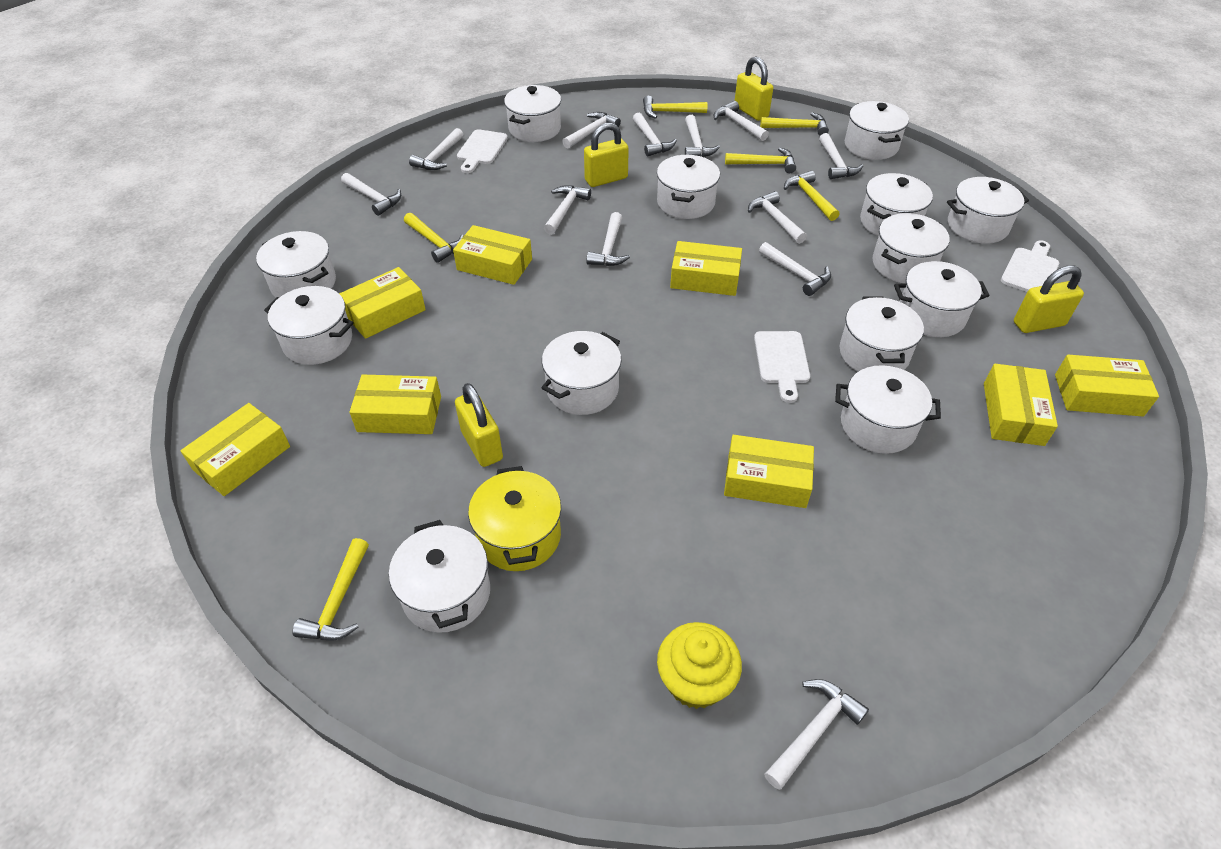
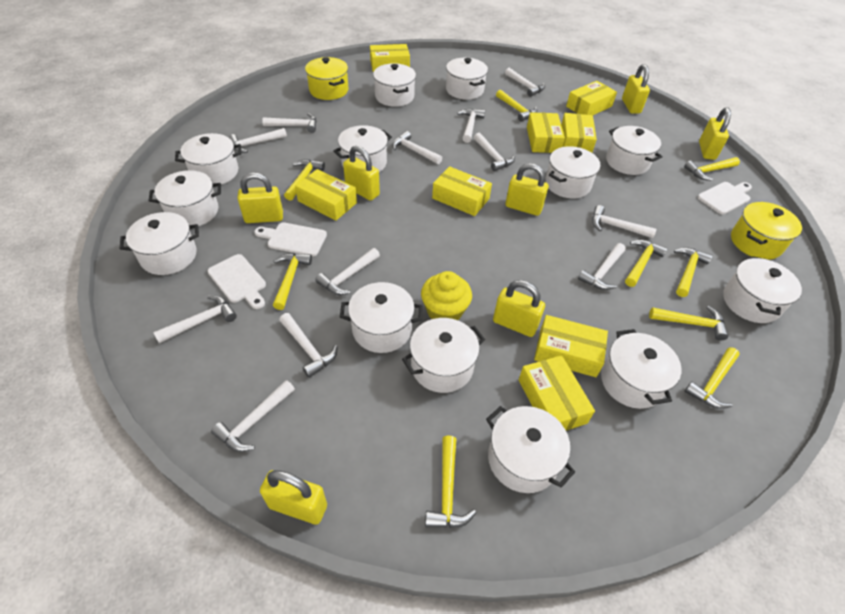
yellow hammer: 6 -> 9
yellow padlock: 4 -> 7
yellow pot: 1 -> 2

